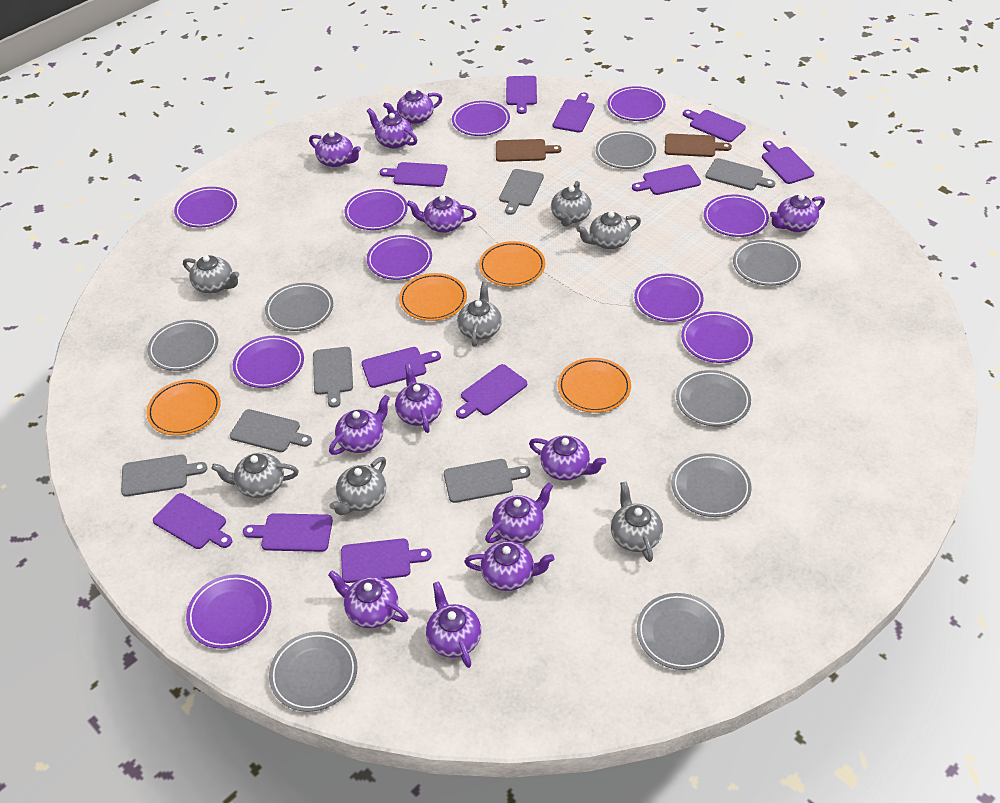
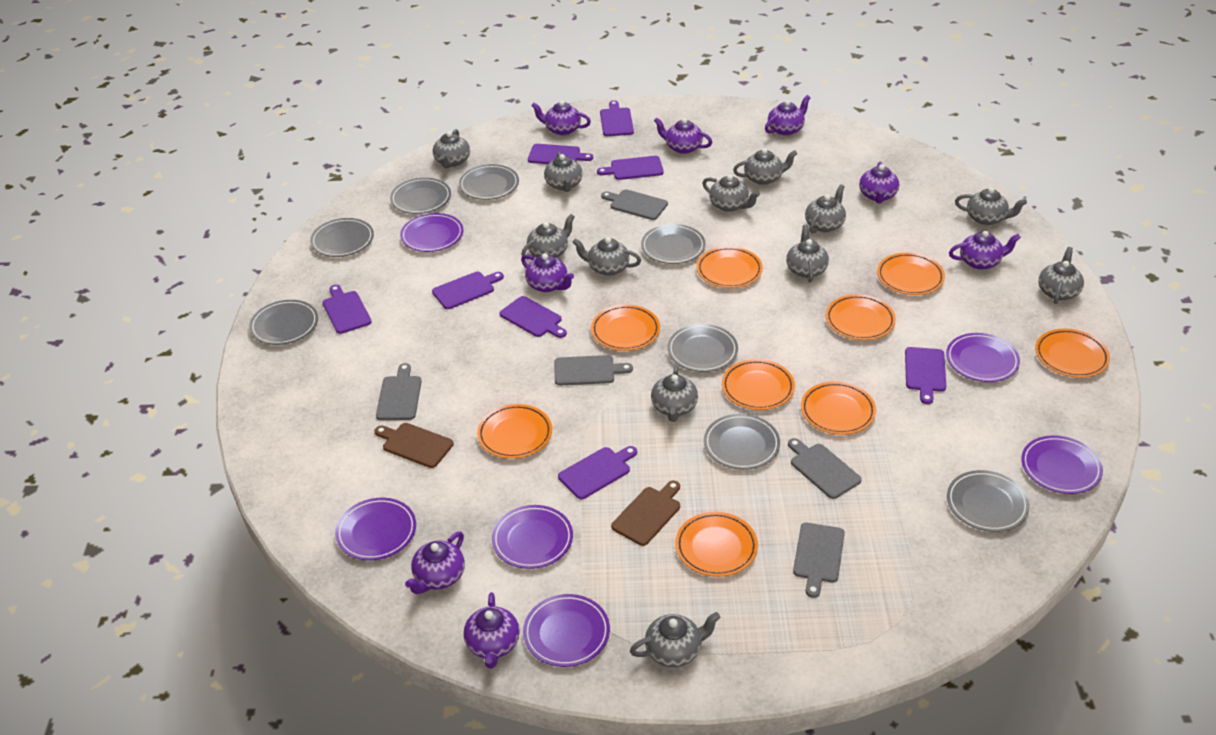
grey cutting board: 6 -> 5
grey teapot: 7 -> 12
orange plate: 4 -> 9
purple cutting board: 11 -> 8
purple plate: 10 -> 6
purple teapot: 12 -> 8

